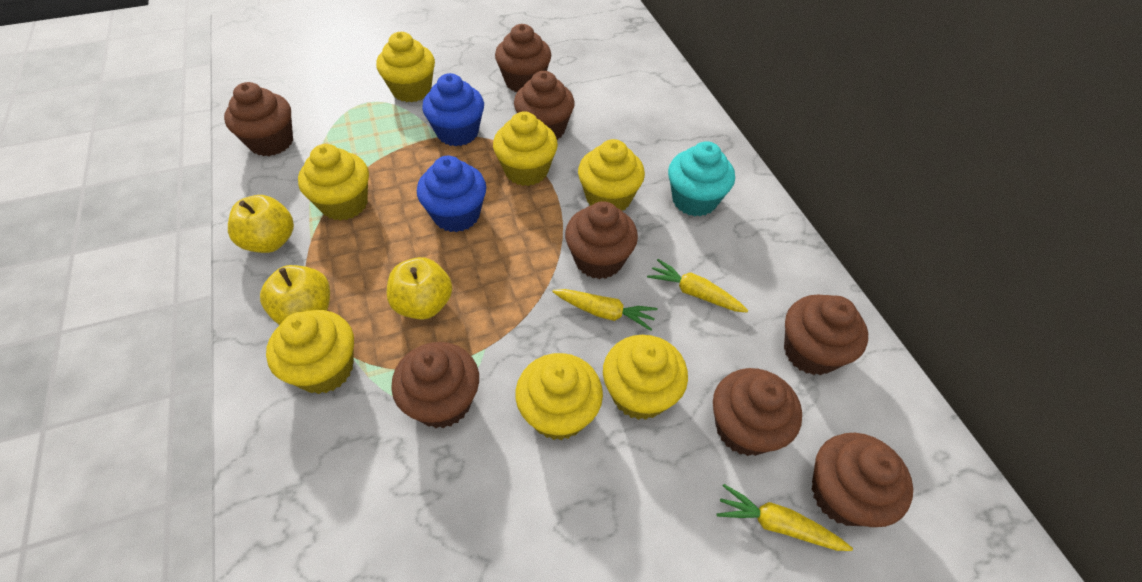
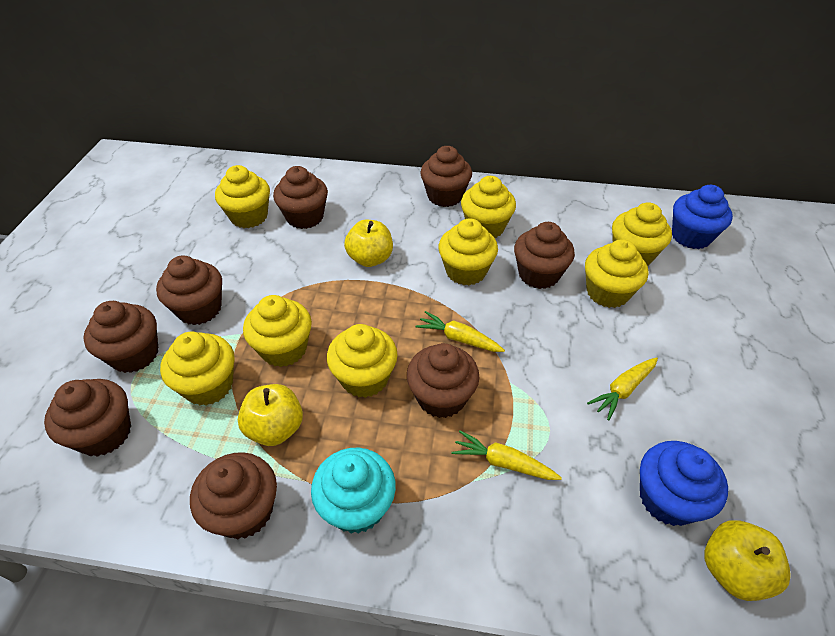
yellow cupcake: 7 -> 8

